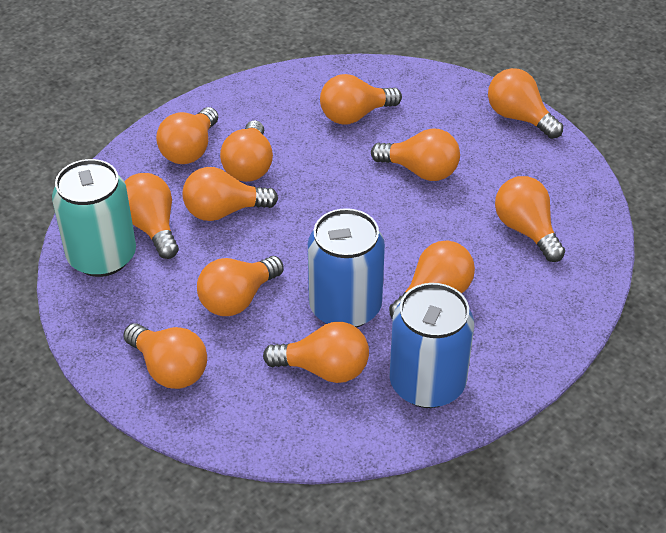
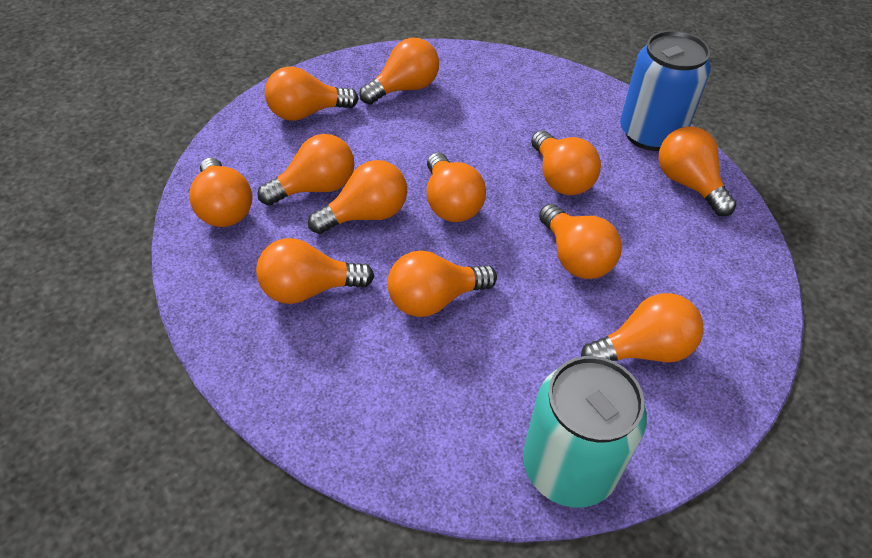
blue can: 2 -> 1

